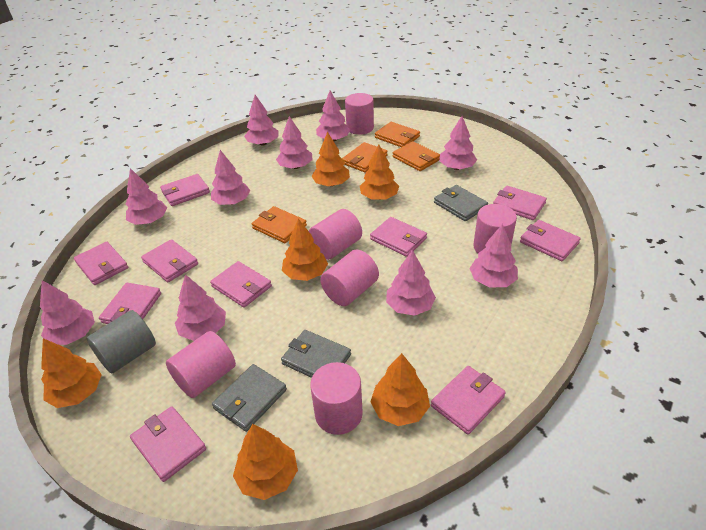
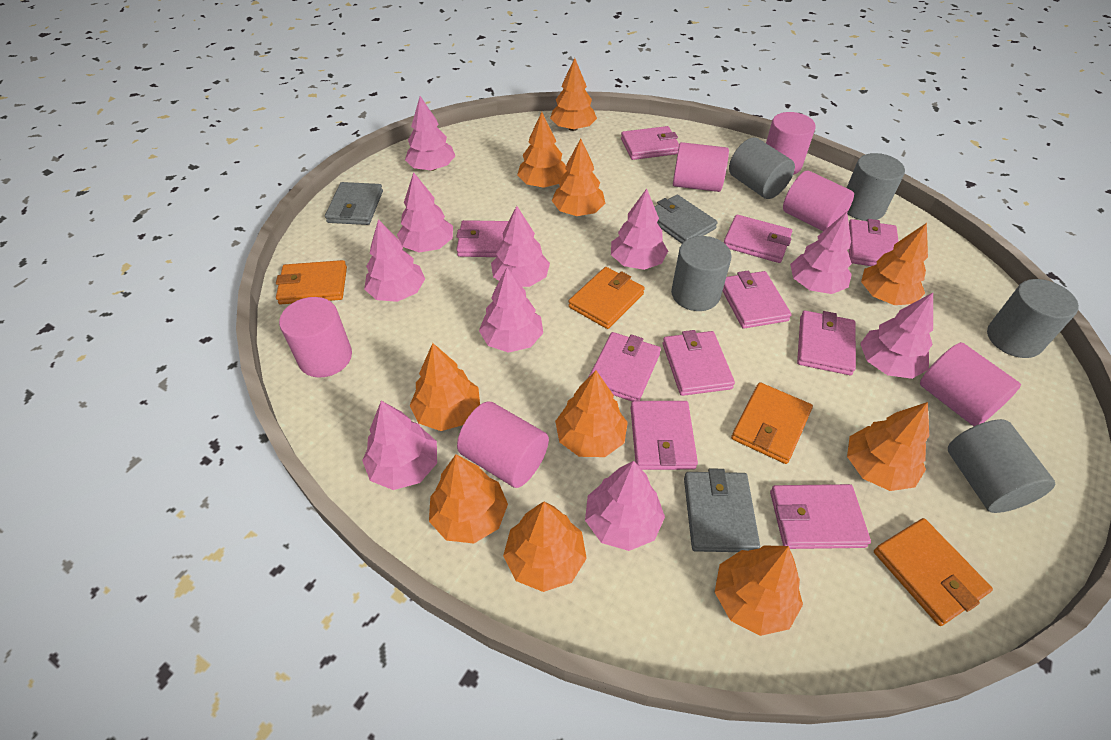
grey cylinder: 1 -> 5
orange tree: 6 -> 10

